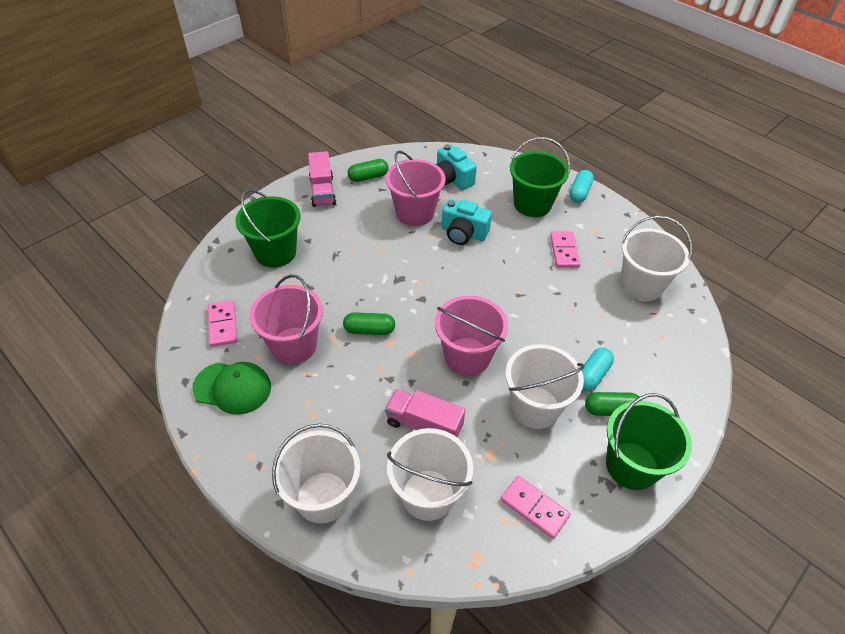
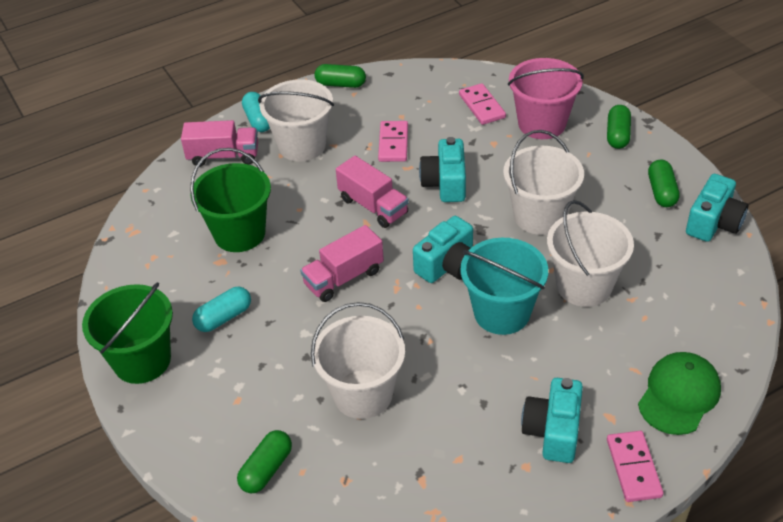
green bucket: 3 -> 2
green capsule: 3 -> 4
pink bucket: 3 -> 1
pink truck: 2 -> 3
turquoise bucket: 0 -> 1
turquoise camera: 2 -> 4

